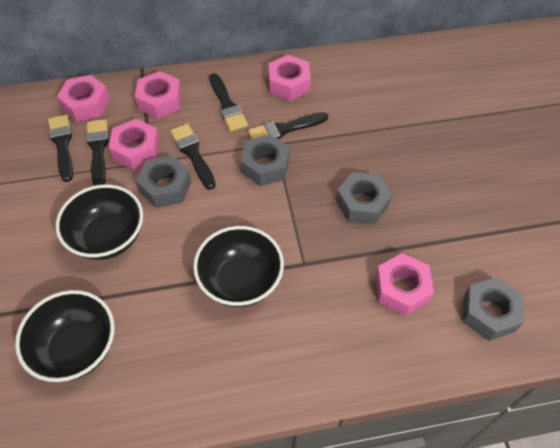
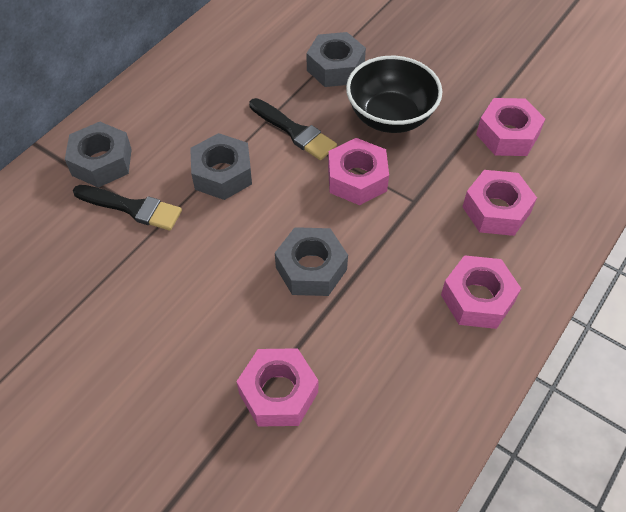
black bowl: 3 -> 1
black brush: 5 -> 2

